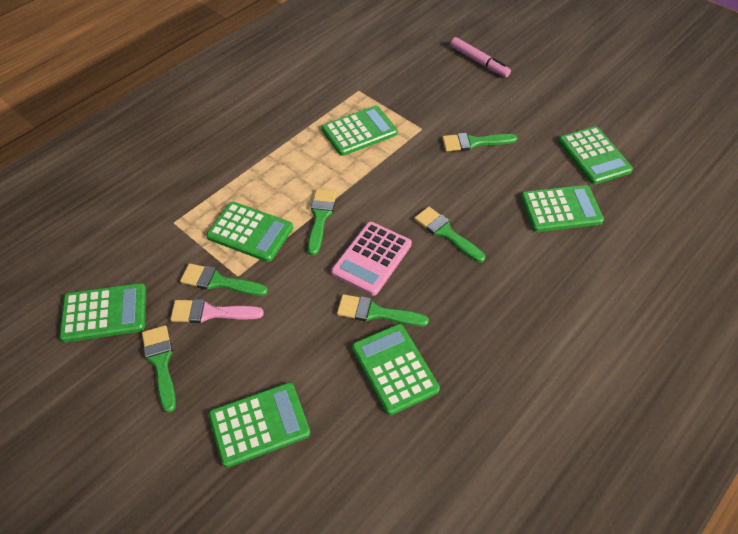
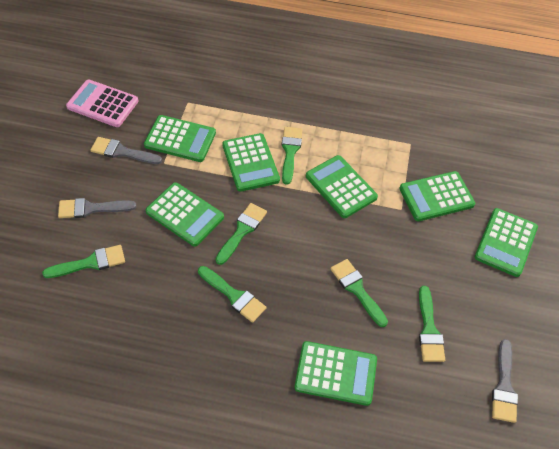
grey brush: 0 -> 3
pink brush: 1 -> 0
pink marker: 1 -> 0

